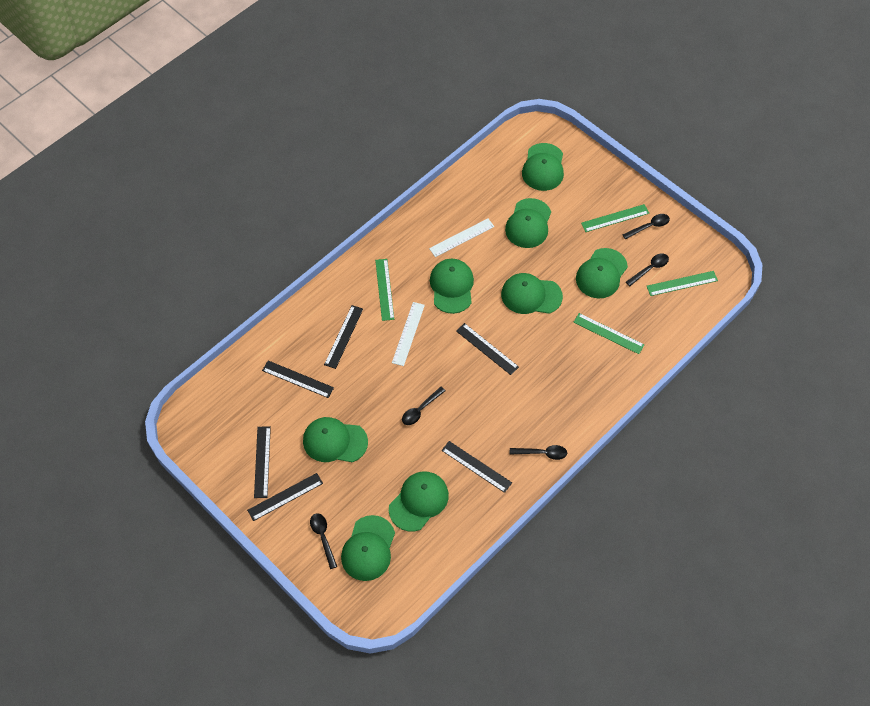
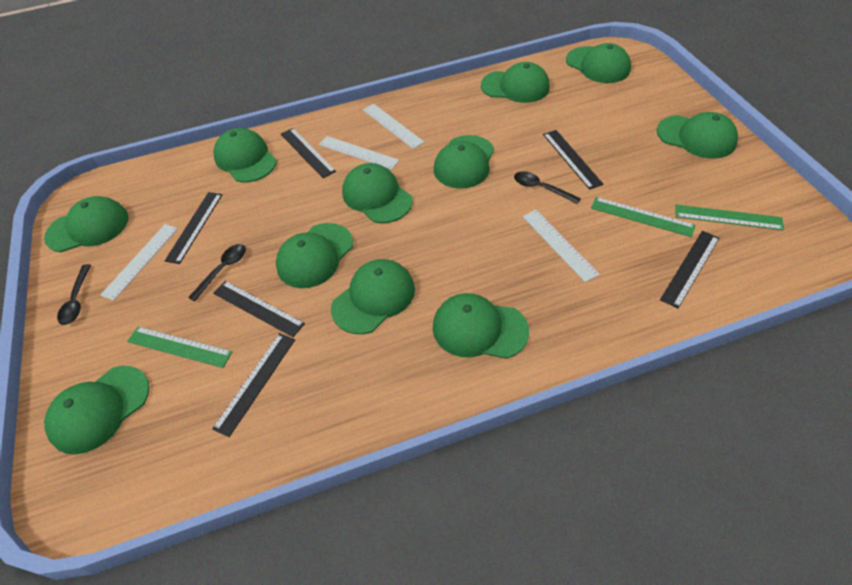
black spoon: 5 -> 3
green cap: 8 -> 11
green ruler: 4 -> 3
white ruler: 2 -> 4

